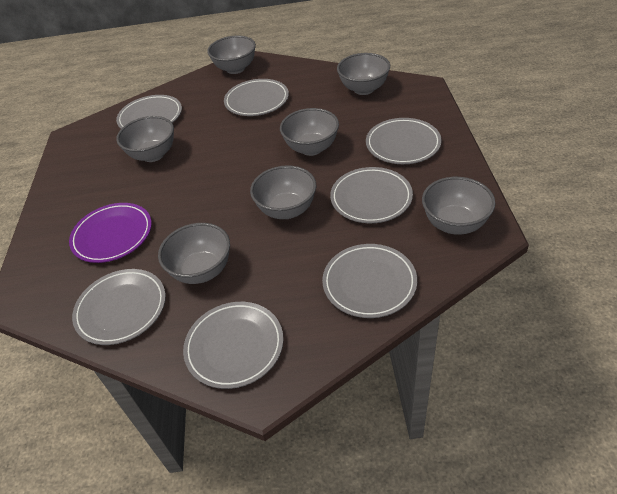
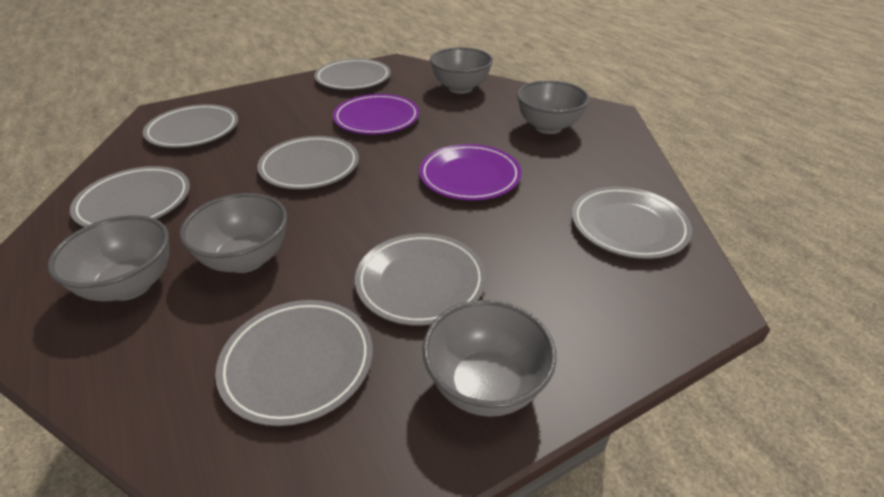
grey bowl: 7 -> 5
purple plate: 1 -> 2

